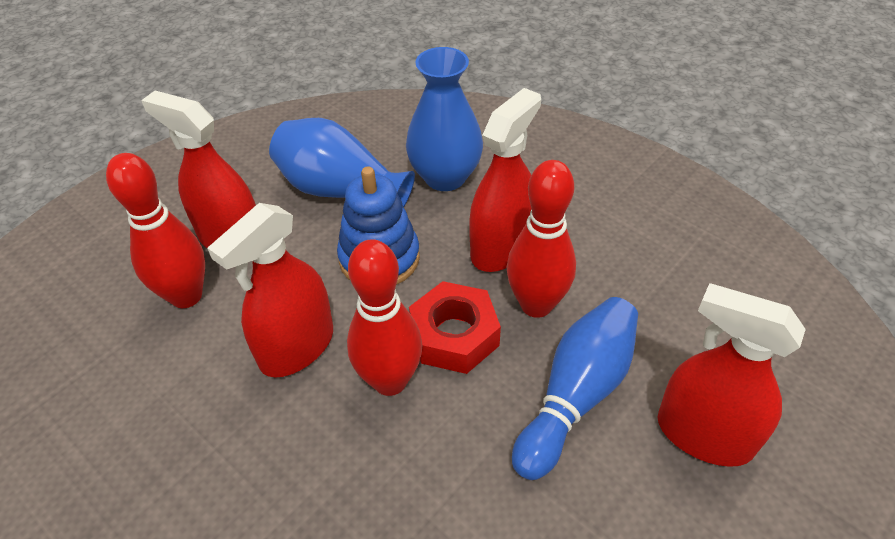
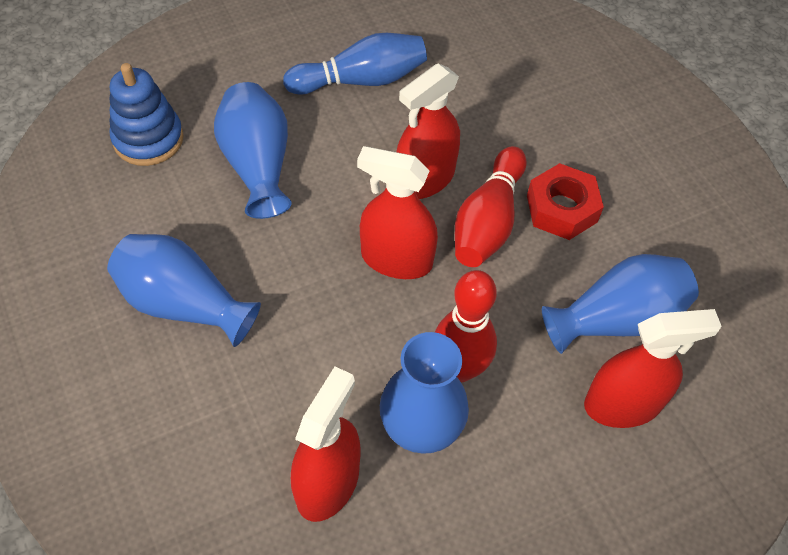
blue vase: 2 -> 4
red bowling pin: 3 -> 2

